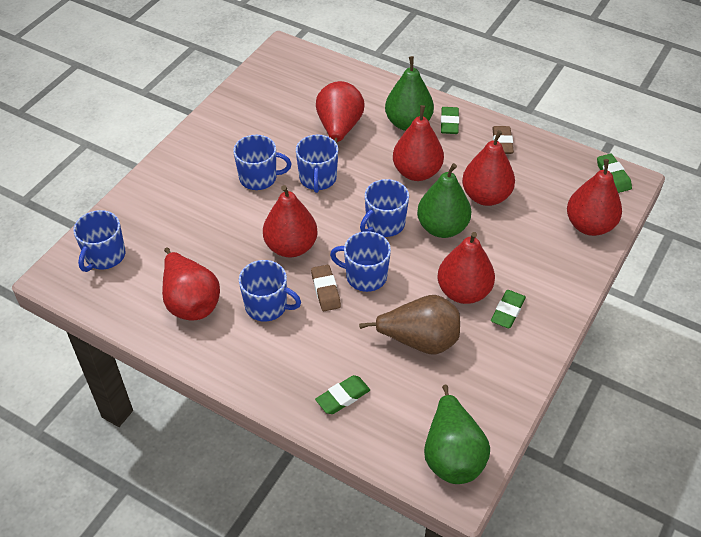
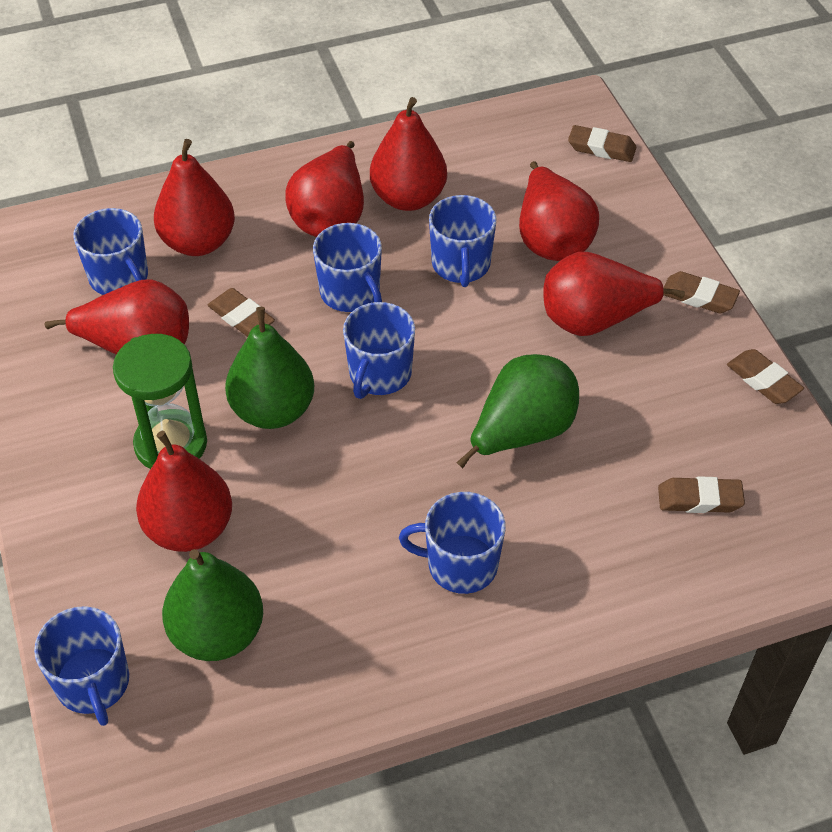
brown eraser: 2 -> 5
brown pear: 1 -> 0
green eraser: 4 -> 0
green hourglass: 0 -> 1

